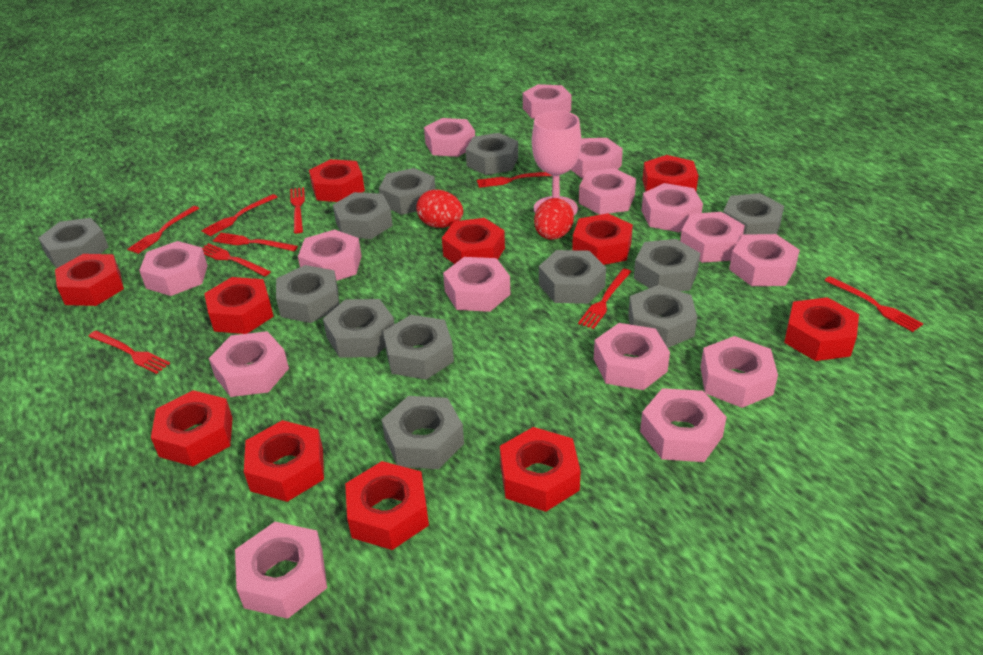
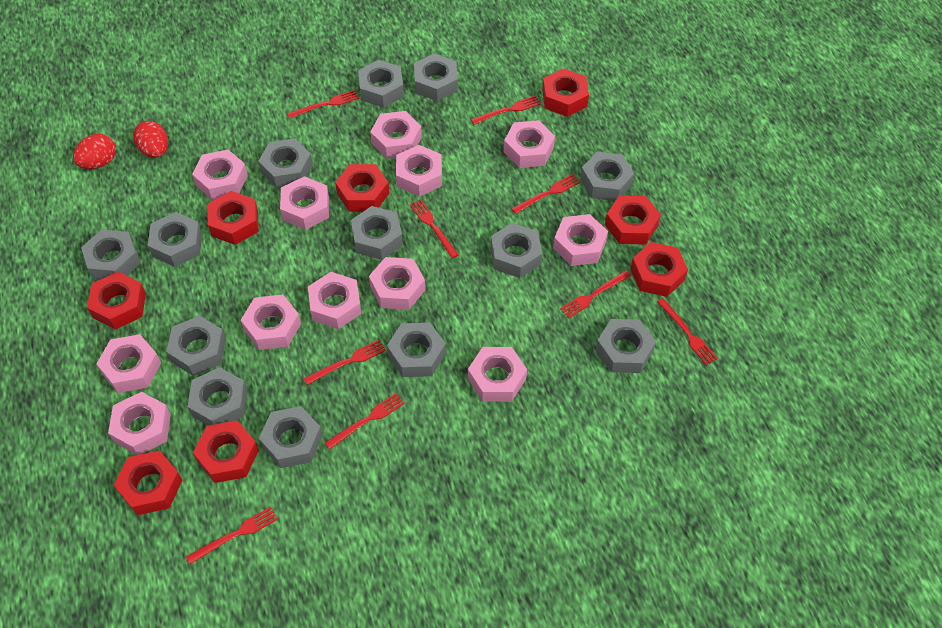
grey nut: 12 -> 13
pink goblet: 1 -> 0
pink nut: 15 -> 12
red nut: 11 -> 8

